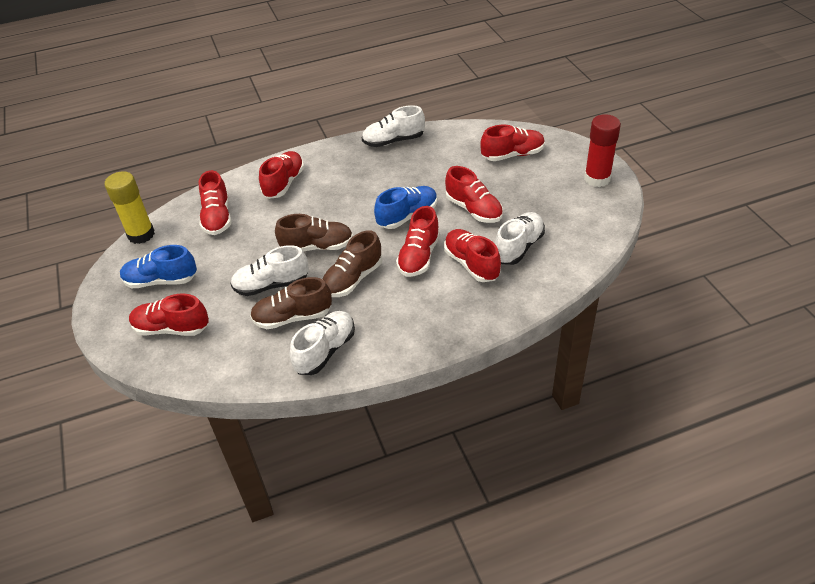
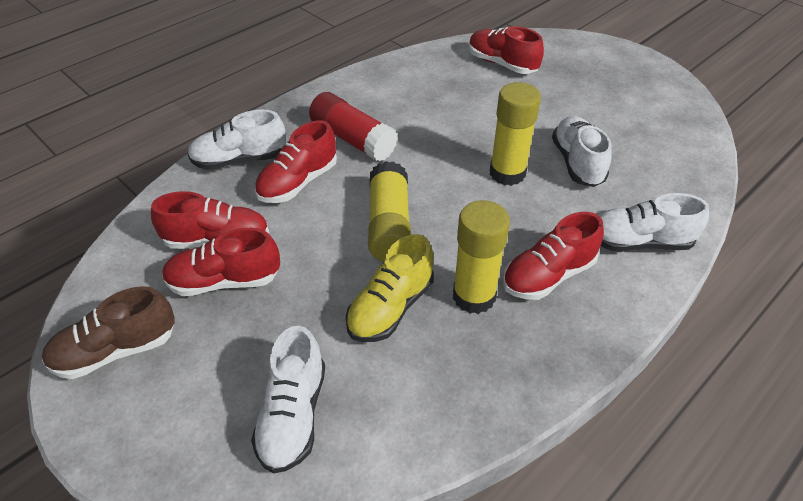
blue shoe: 2 -> 0
brown shoe: 3 -> 1
red shoe: 7 -> 5
yellow glue stick: 1 -> 3
yellow shoe: 0 -> 1

